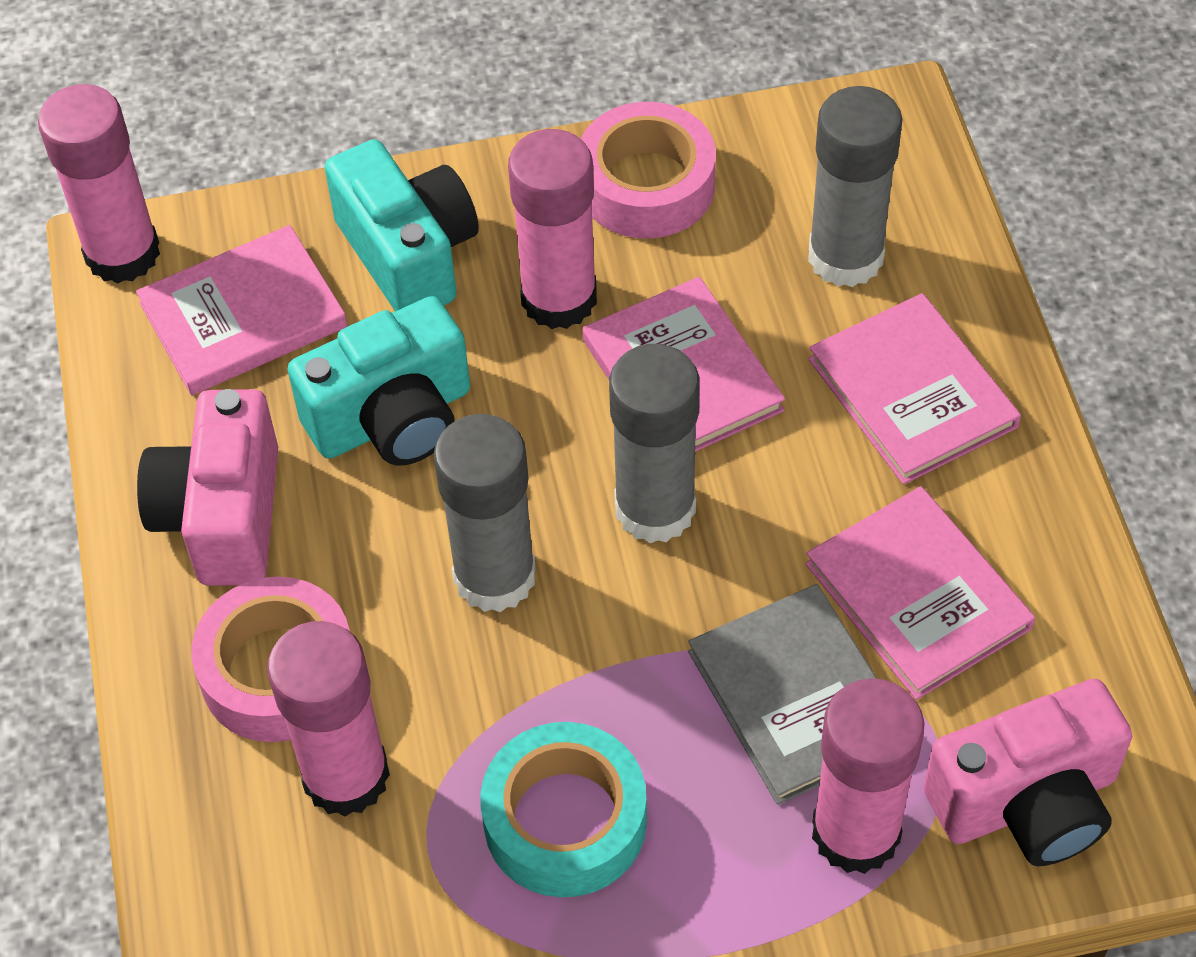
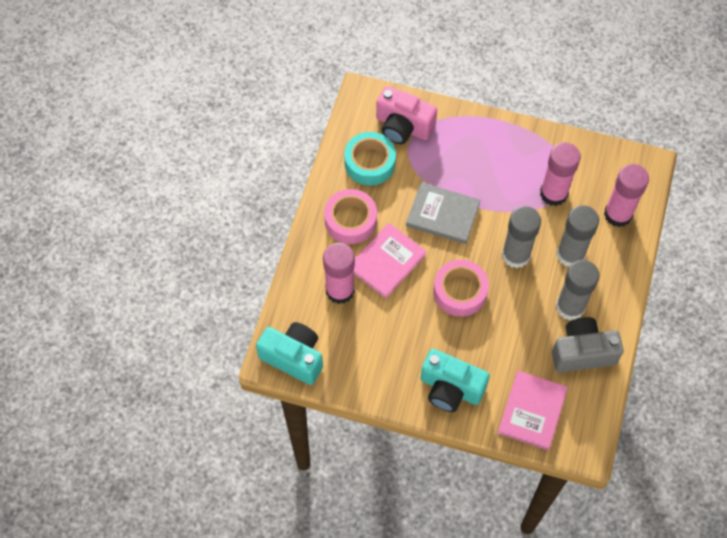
grey camera: 0 -> 1
pink book: 4 -> 2
pink camera: 2 -> 1
pink glue stick: 4 -> 3

